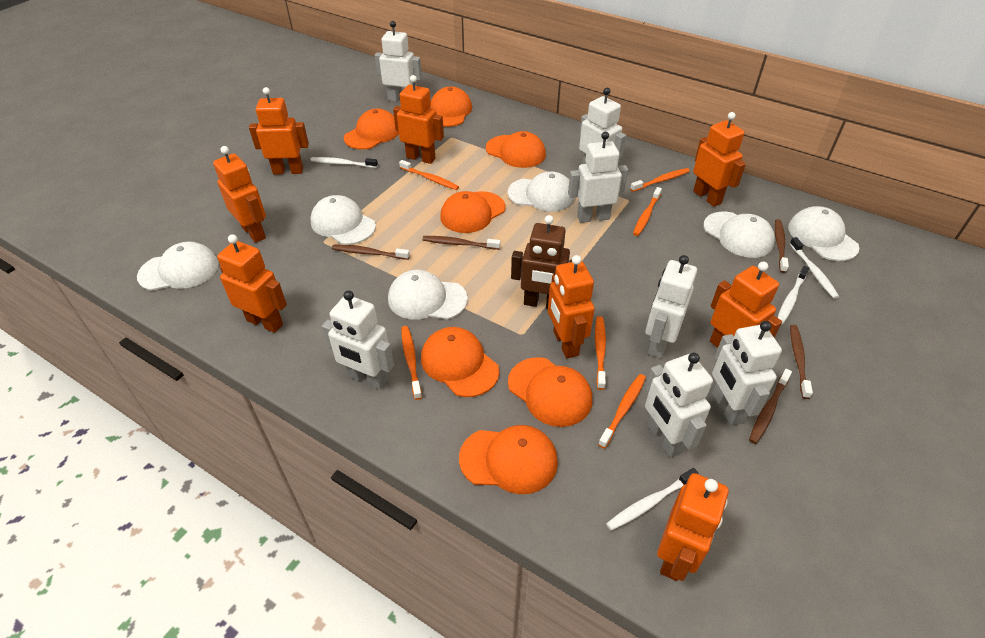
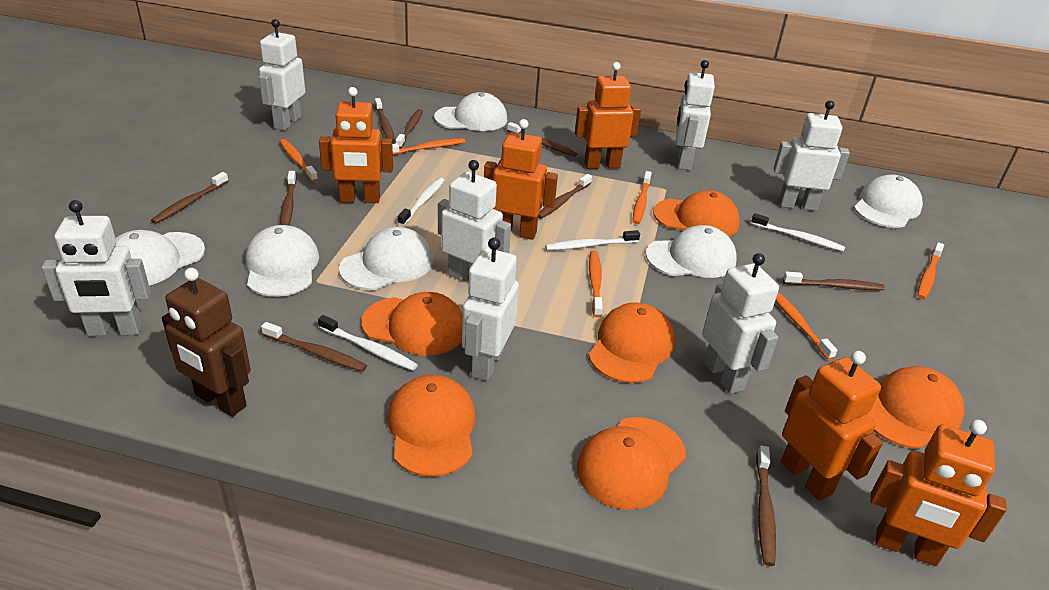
brown toothbrush: 5 -> 9
orange cap: 7 -> 6
orange robot: 8 -> 5

